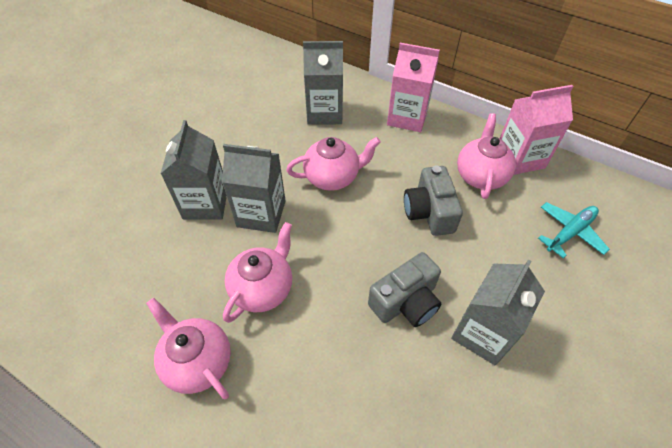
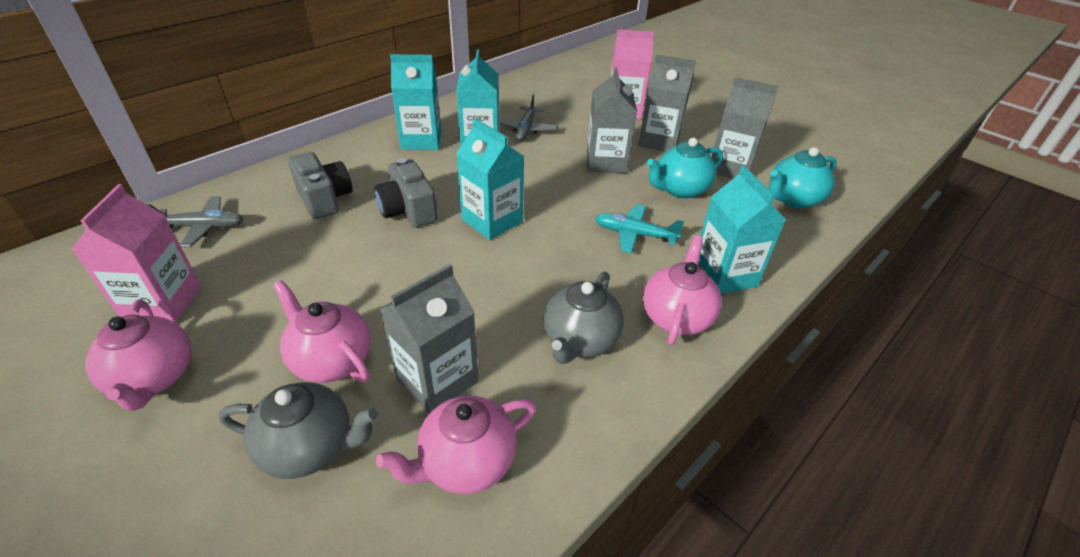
grey plane: 0 -> 2
grey teapot: 0 -> 2
turquoise carton: 0 -> 4
turquoise teapot: 0 -> 2

